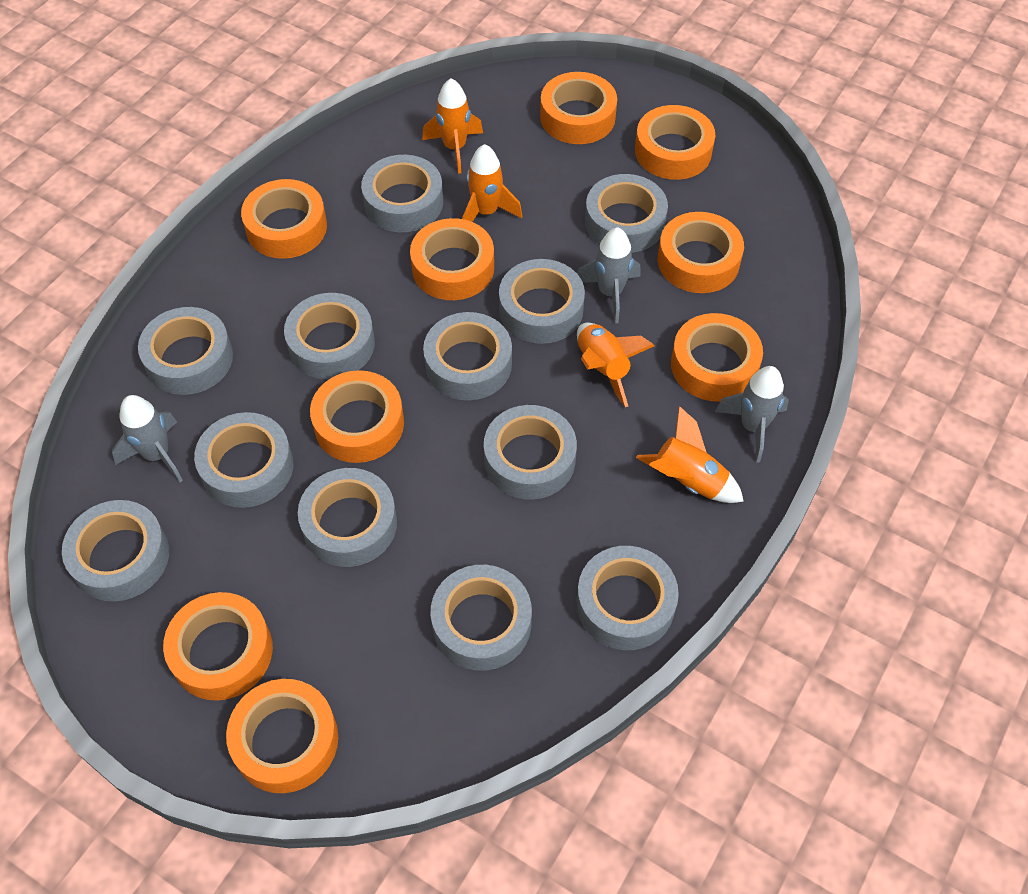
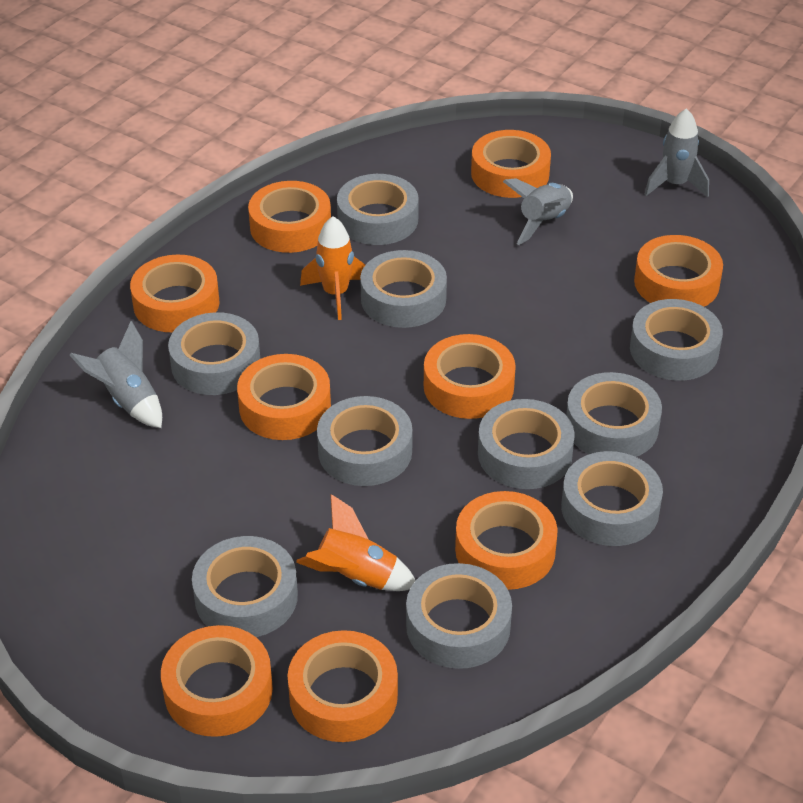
grey tape: 12 -> 10
orange rocket: 4 -> 2

